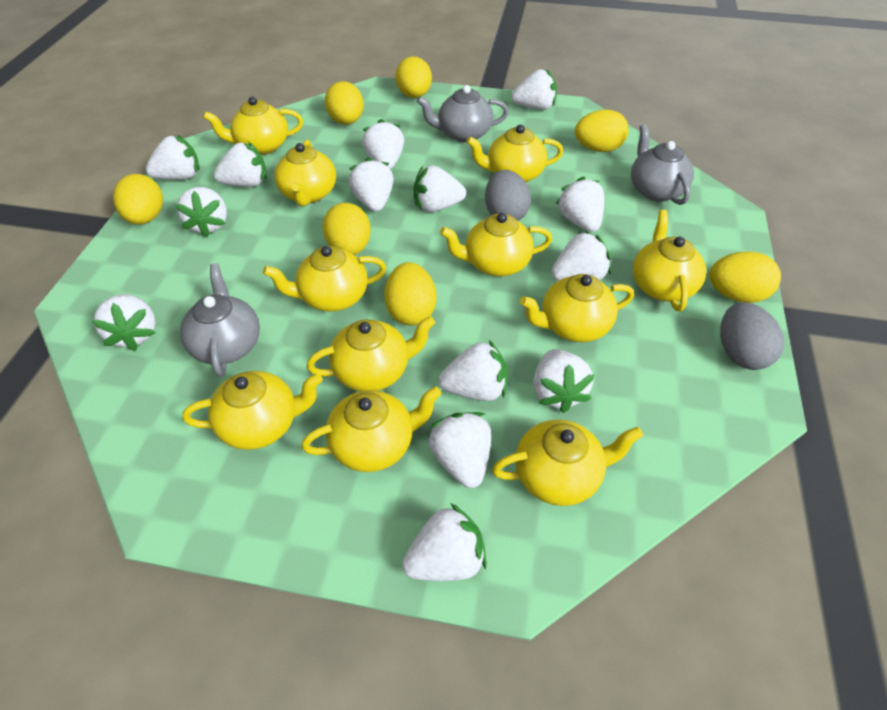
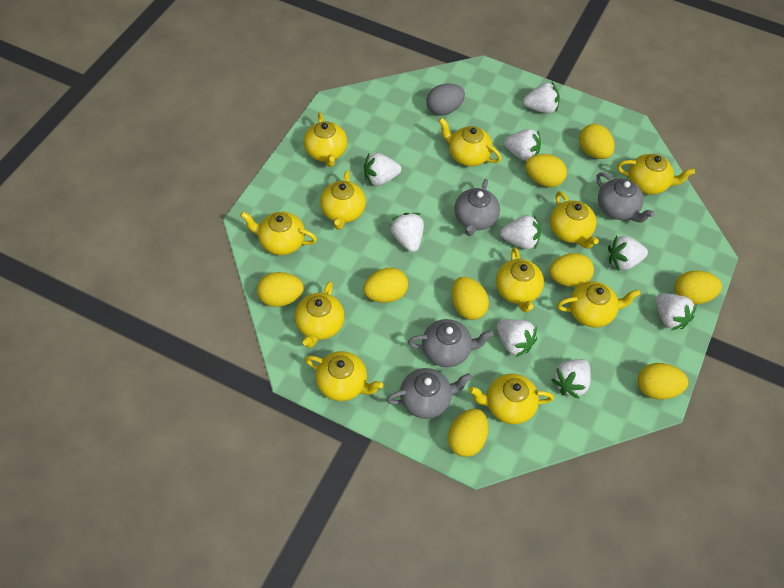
grey egg: 2 -> 1
grey teapot: 3 -> 4
white strawberry: 14 -> 9
yellow egg: 7 -> 9

